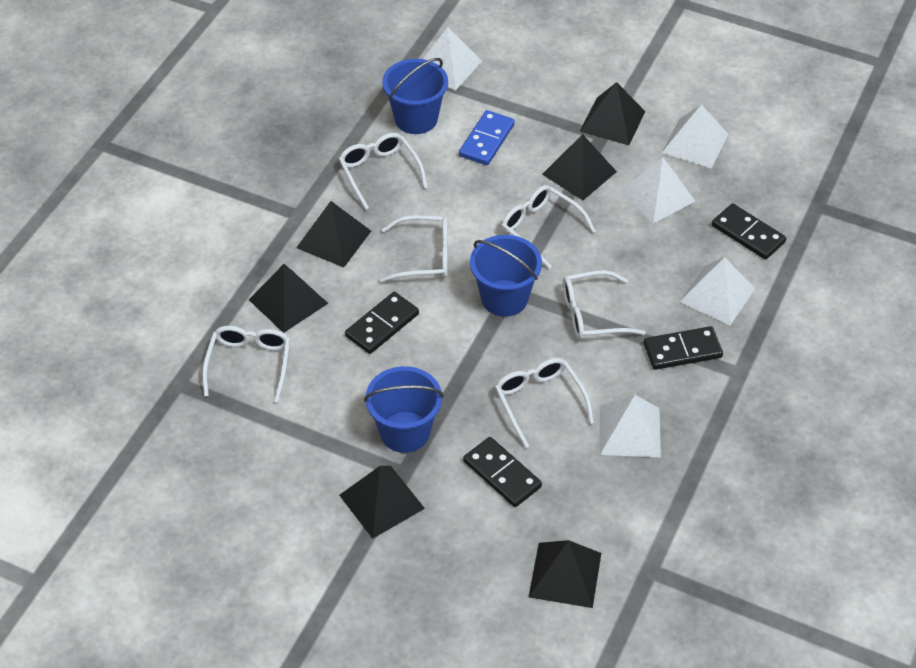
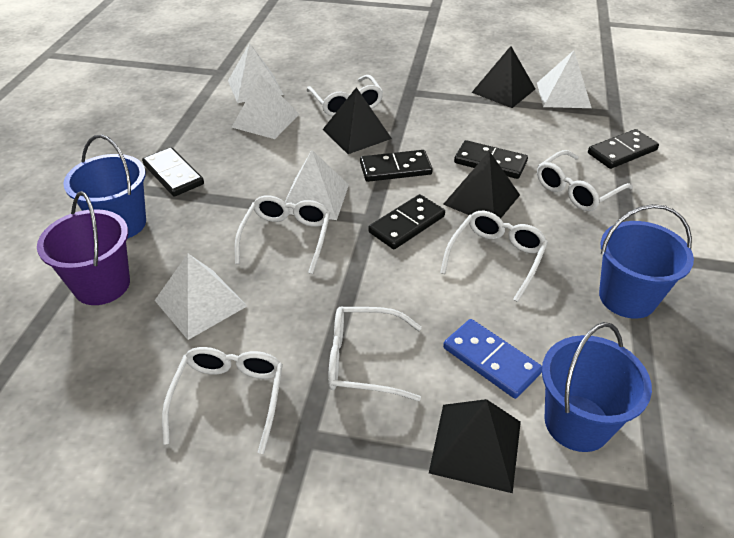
black domino: 4 -> 5
black pyramid: 6 -> 4
purple bucket: 0 -> 1

